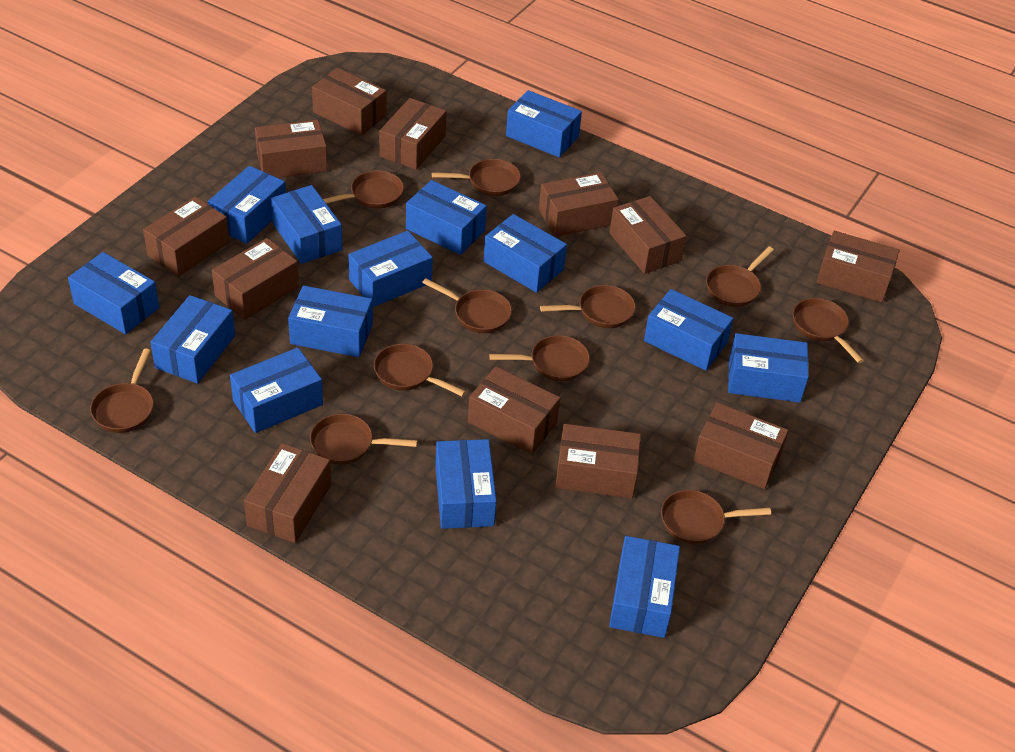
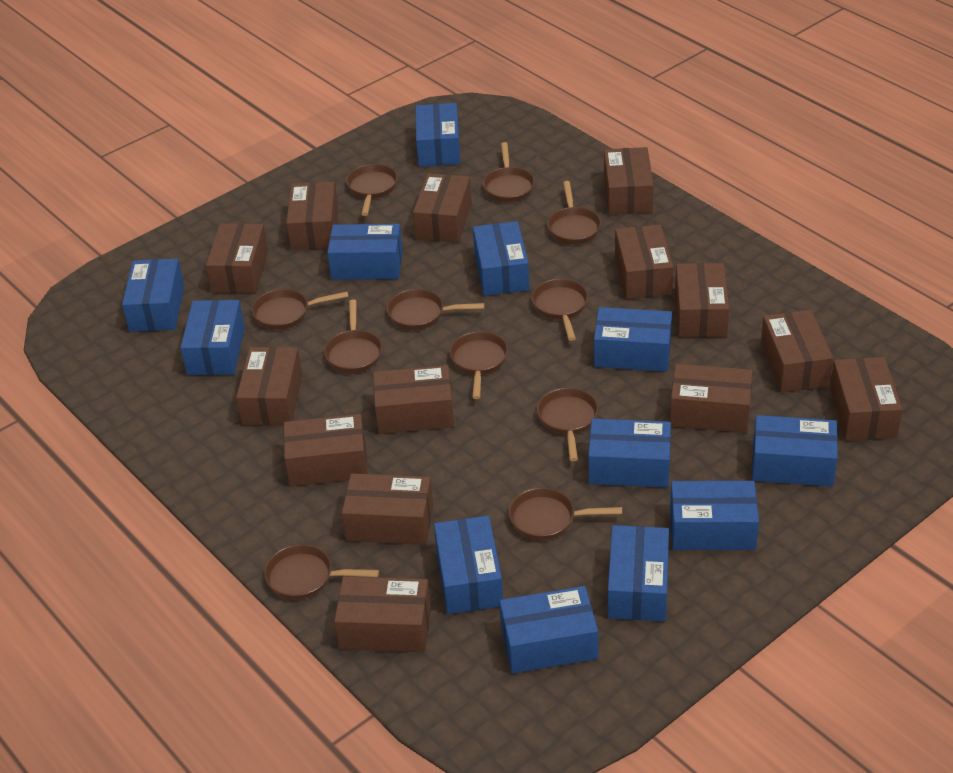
blue box: 14 -> 12
brown box: 12 -> 14

